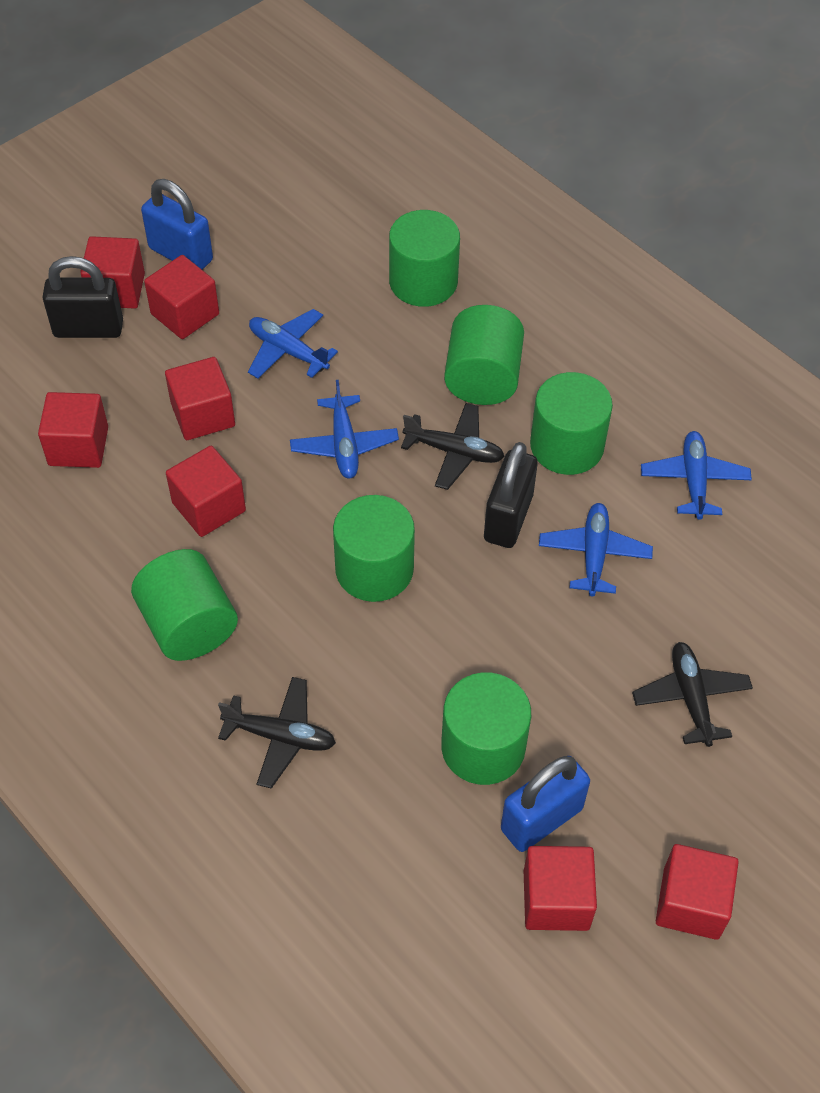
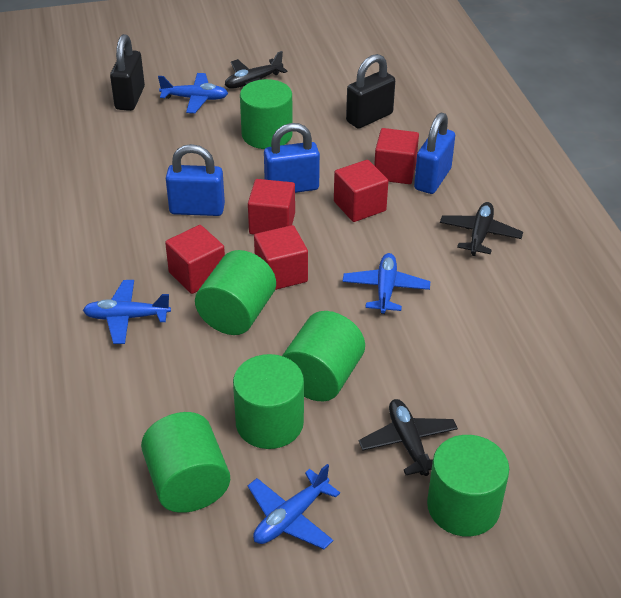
blue padlock: 2 -> 3
red cube: 7 -> 5

